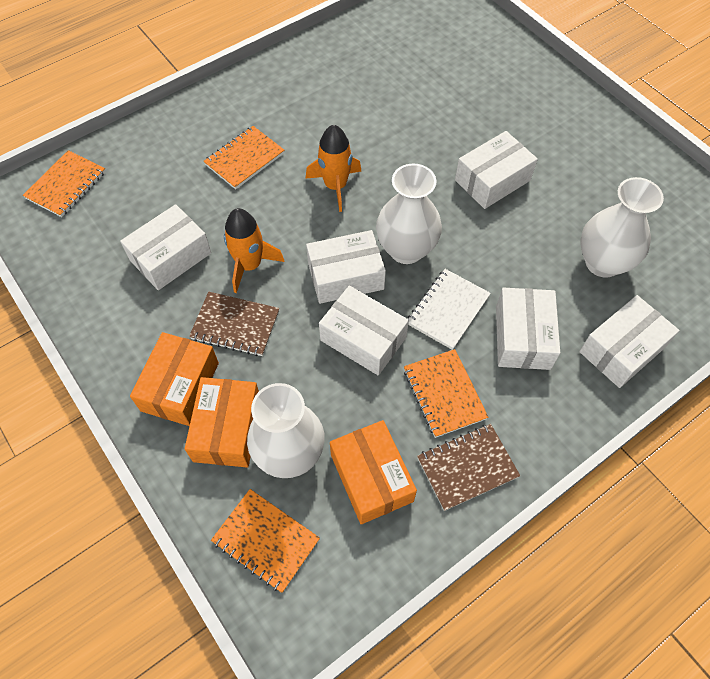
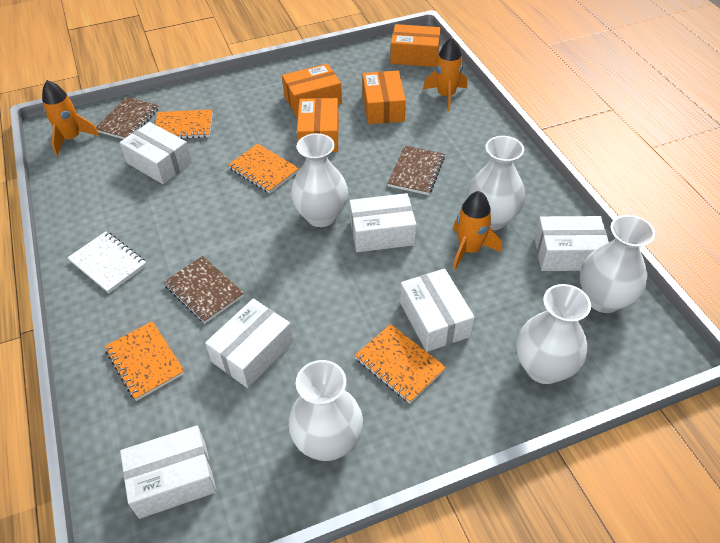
brown notebook: 2 -> 3
orange box: 3 -> 4
orange rocket: 2 -> 3
white vase: 3 -> 5

